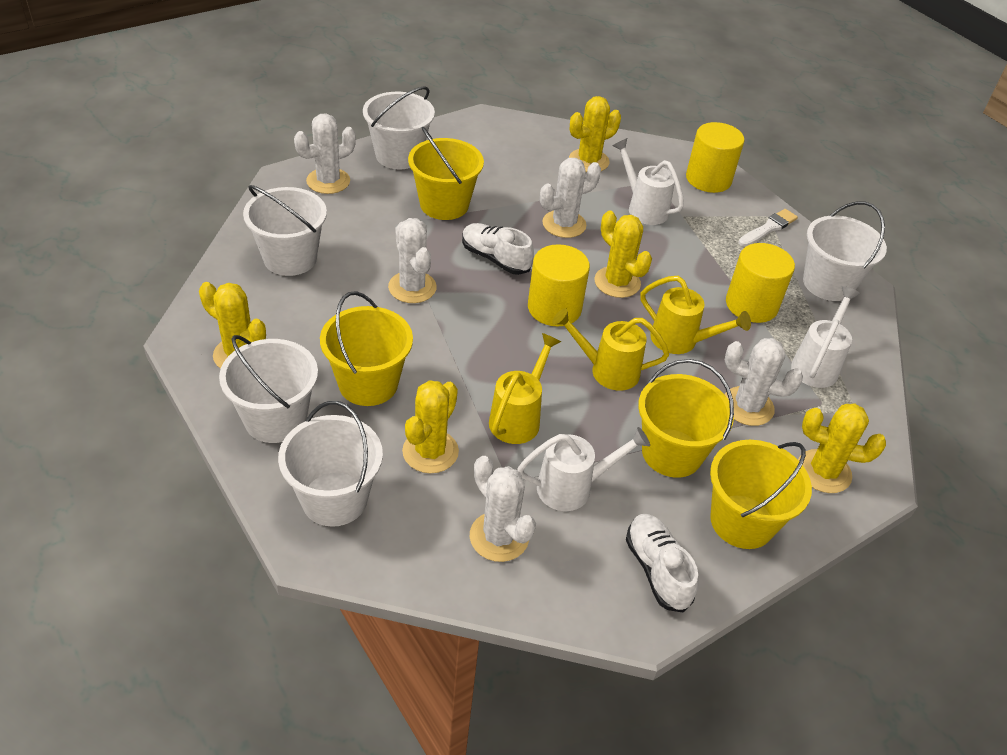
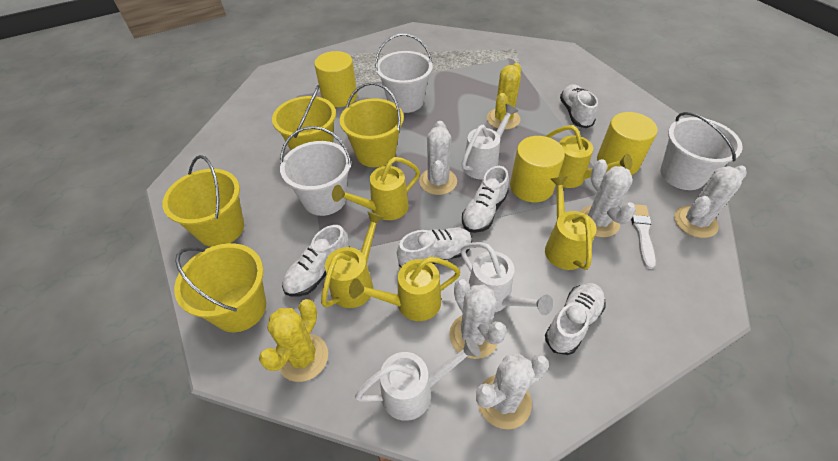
white bucket: 5 -> 3
white shoe: 2 -> 5
yellow cactus: 5 -> 2
yellow watering can: 3 -> 5

